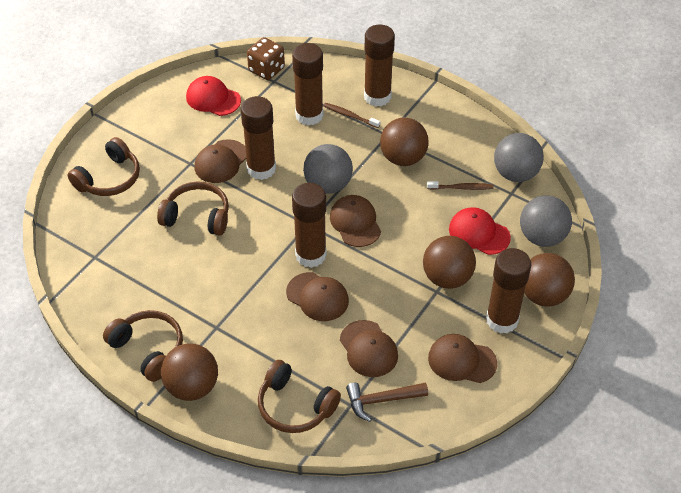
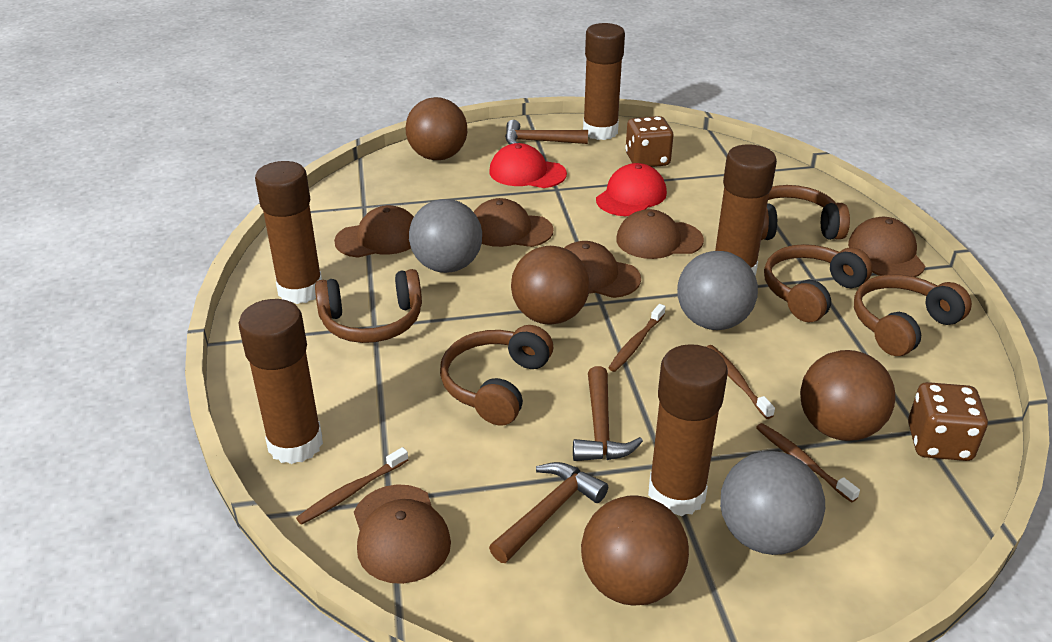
brown cap: 5 -> 6
brown dice: 1 -> 2
brown hammer: 1 -> 3
brown headphones: 4 -> 5
brown toothbrush: 2 -> 4

